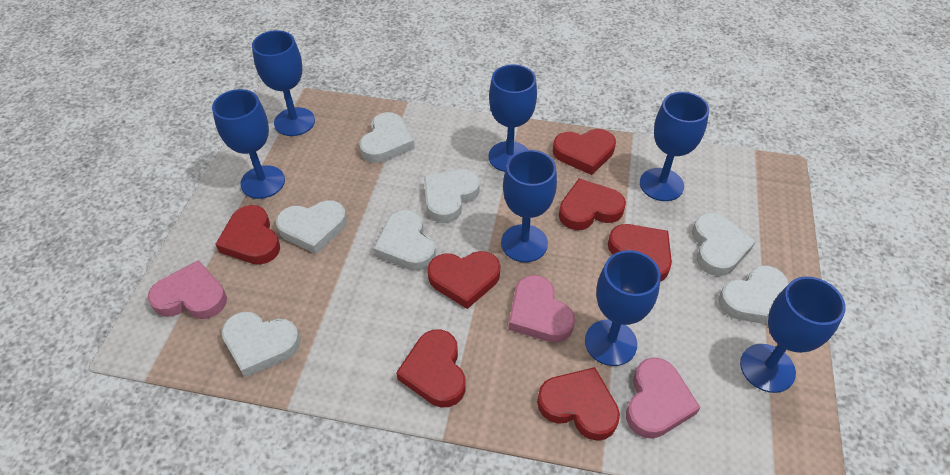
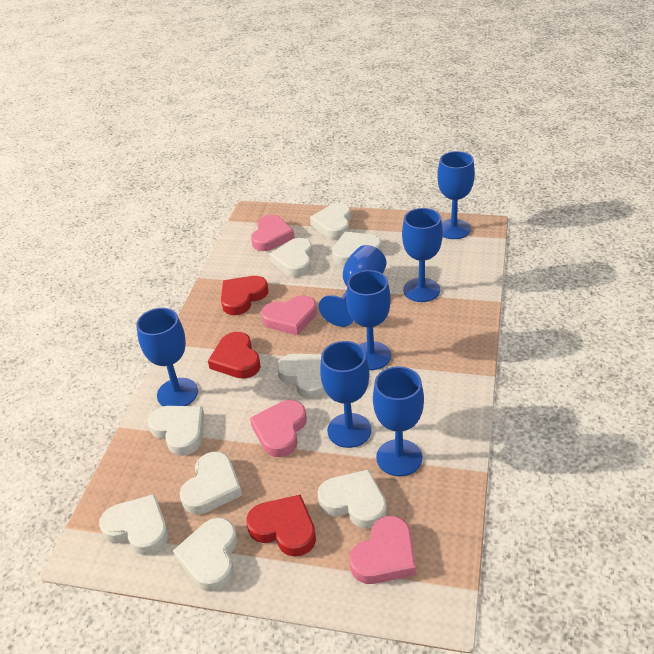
pink heart: 3 -> 4
red heart: 7 -> 3
white heart: 7 -> 9

